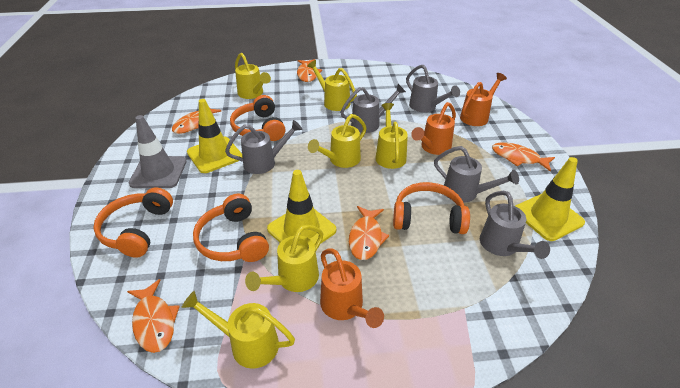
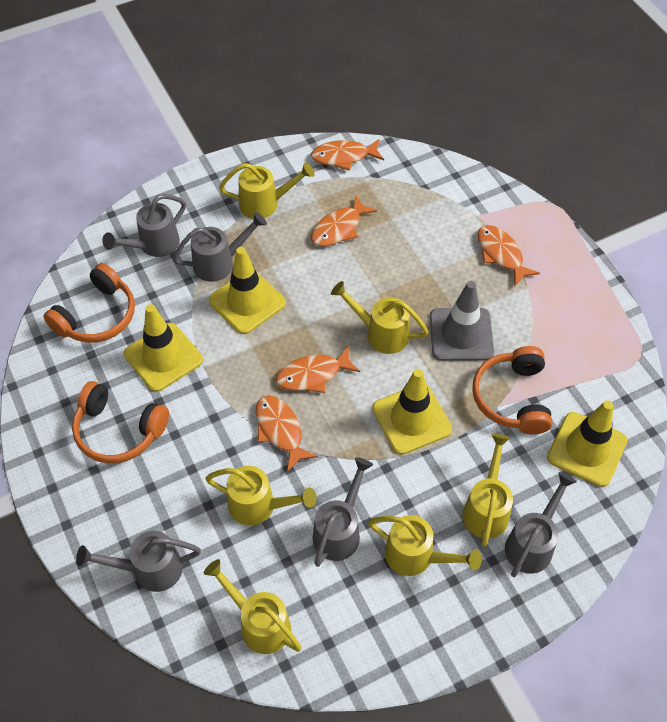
orange headphones: 4 -> 3
orange watering can: 3 -> 0
yellow traffic cone: 3 -> 4

